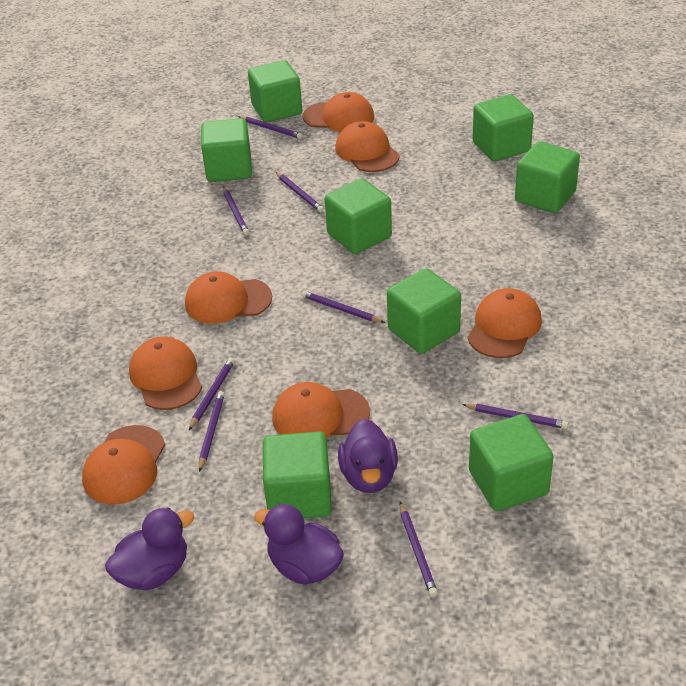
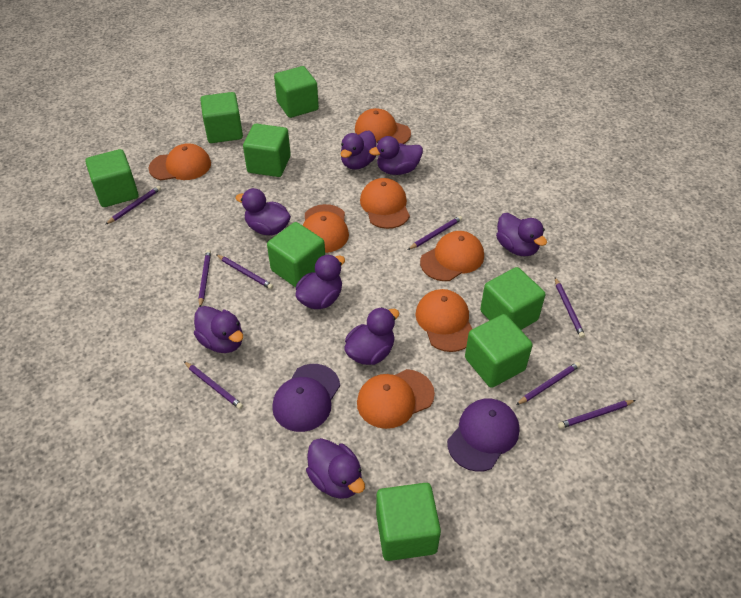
purple cap: 0 -> 2
purple duck: 3 -> 8

